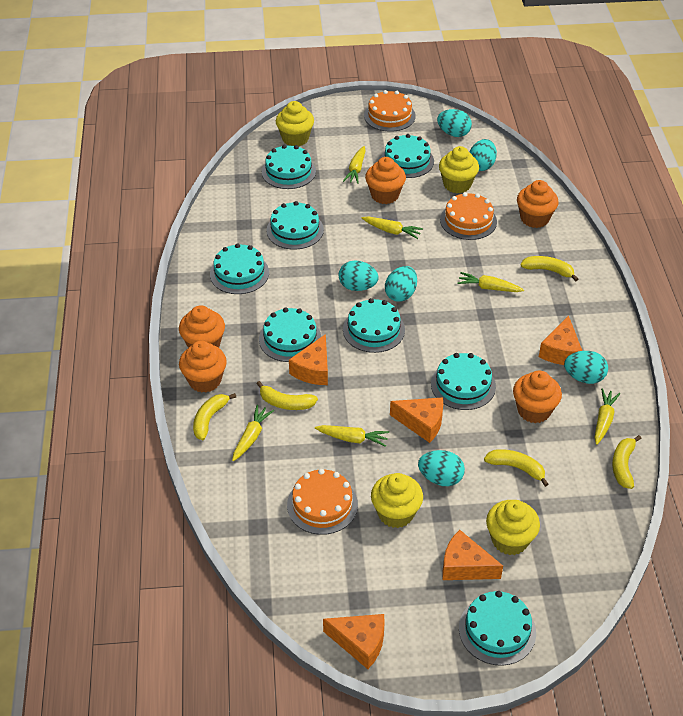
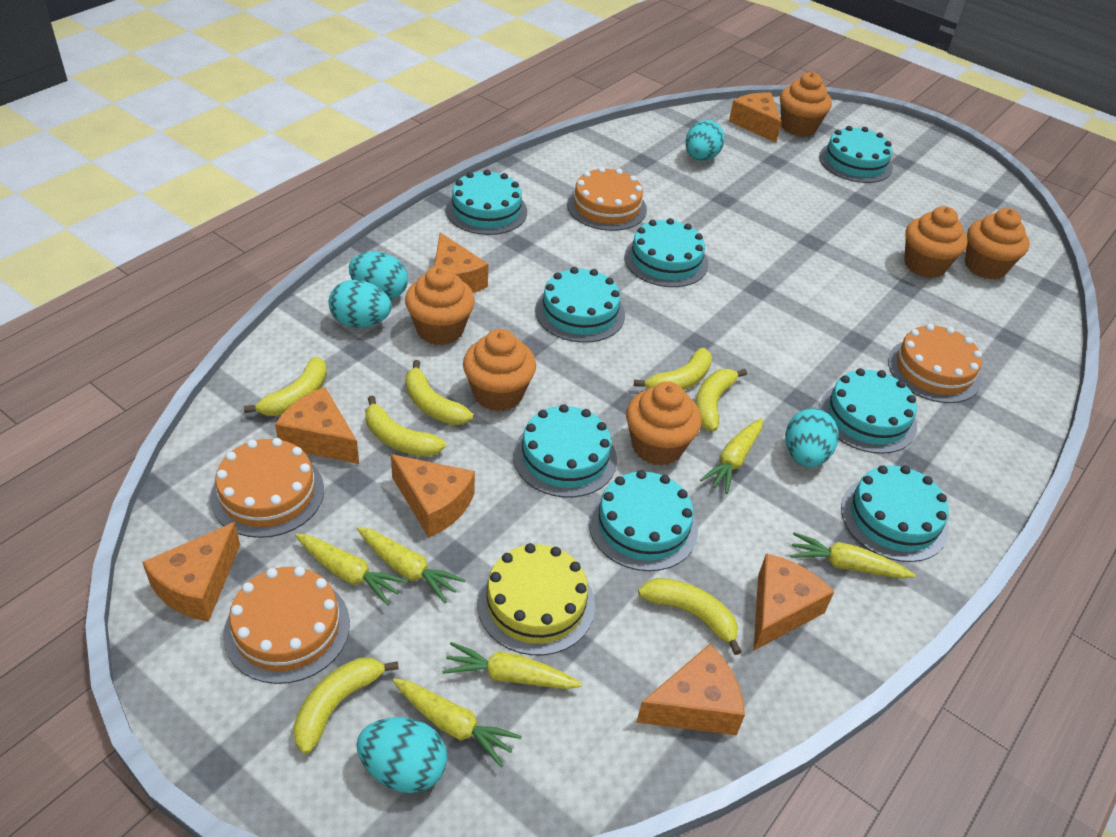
orange cake: 3 -> 4
orange cheese: 5 -> 7
orange cupcake: 5 -> 6
turquoise egg: 6 -> 5
yellow banana: 5 -> 7
yellow cake: 0 -> 1
yellow cupcake: 4 -> 0

